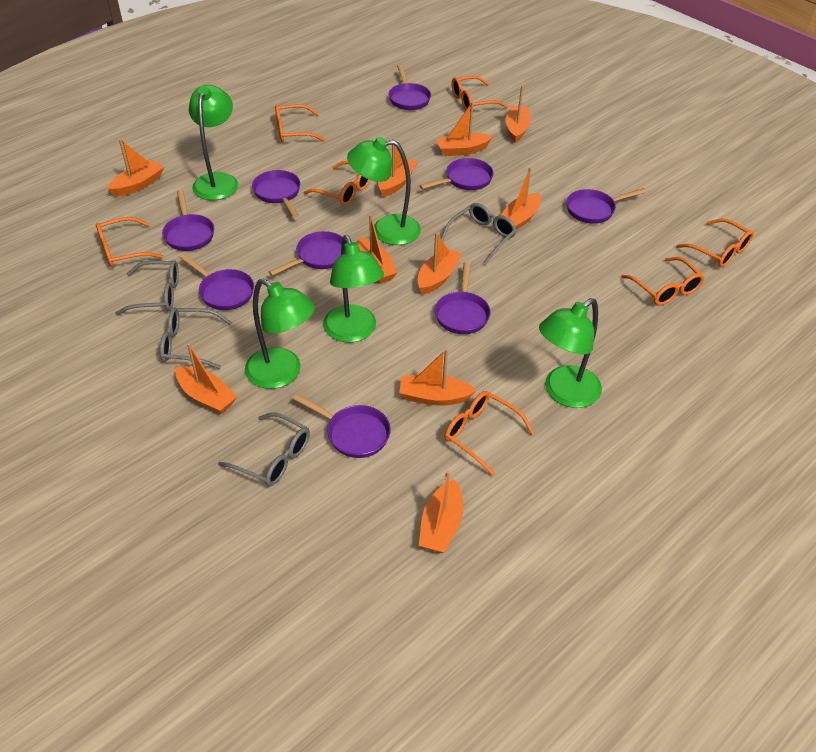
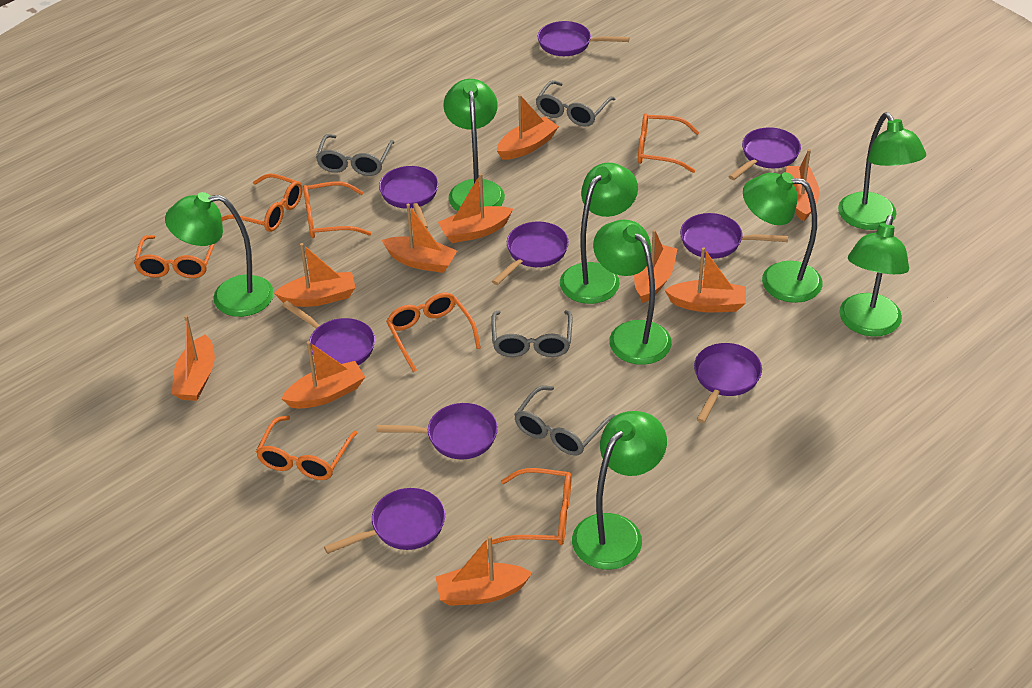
green lamp: 5 -> 8

